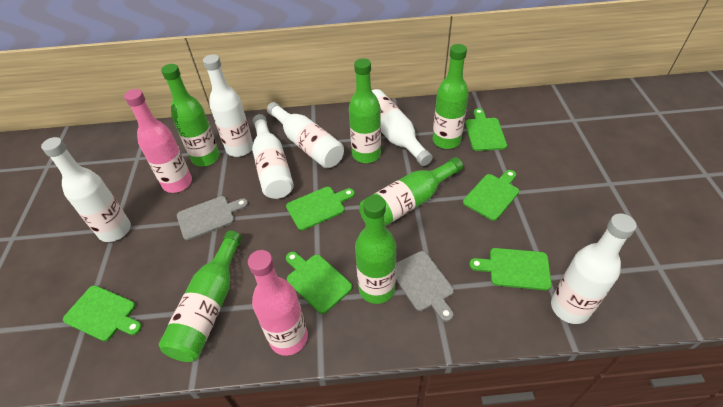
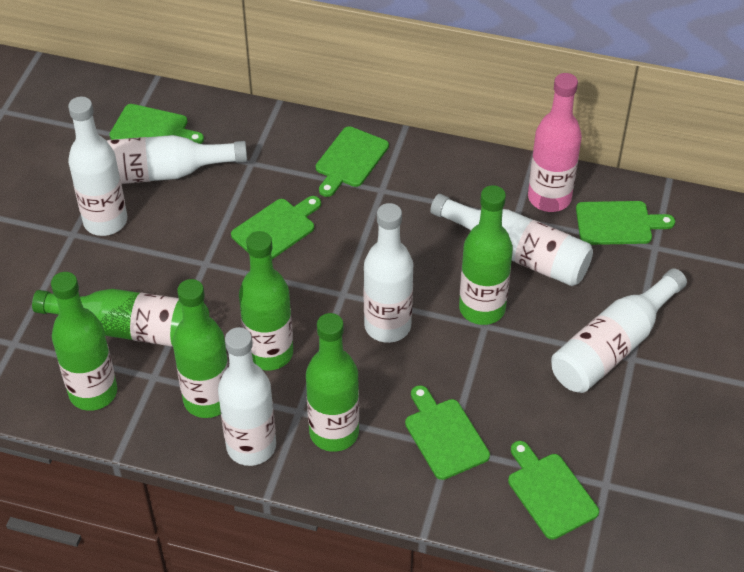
grey cutting board: 2 -> 0
pink bottle: 2 -> 1

